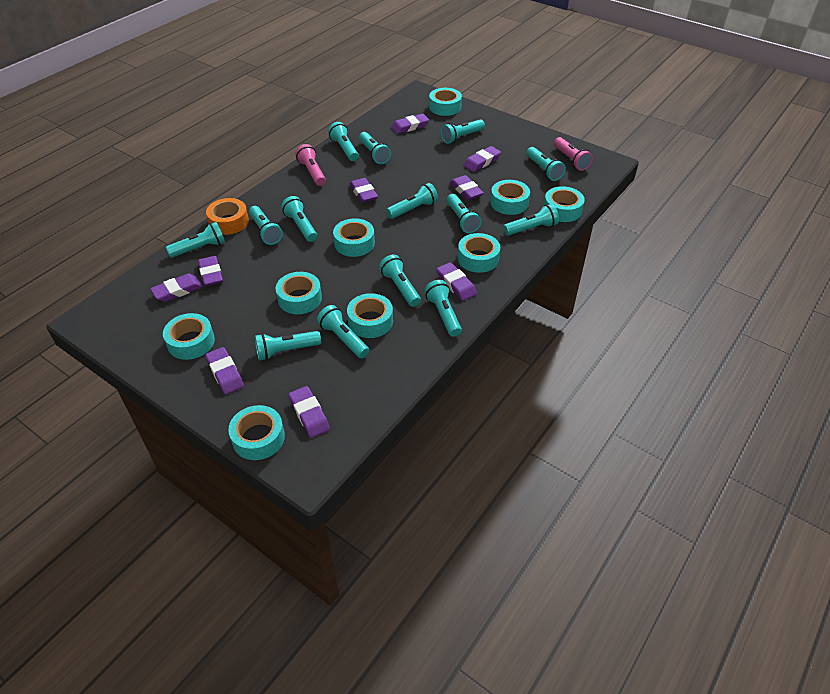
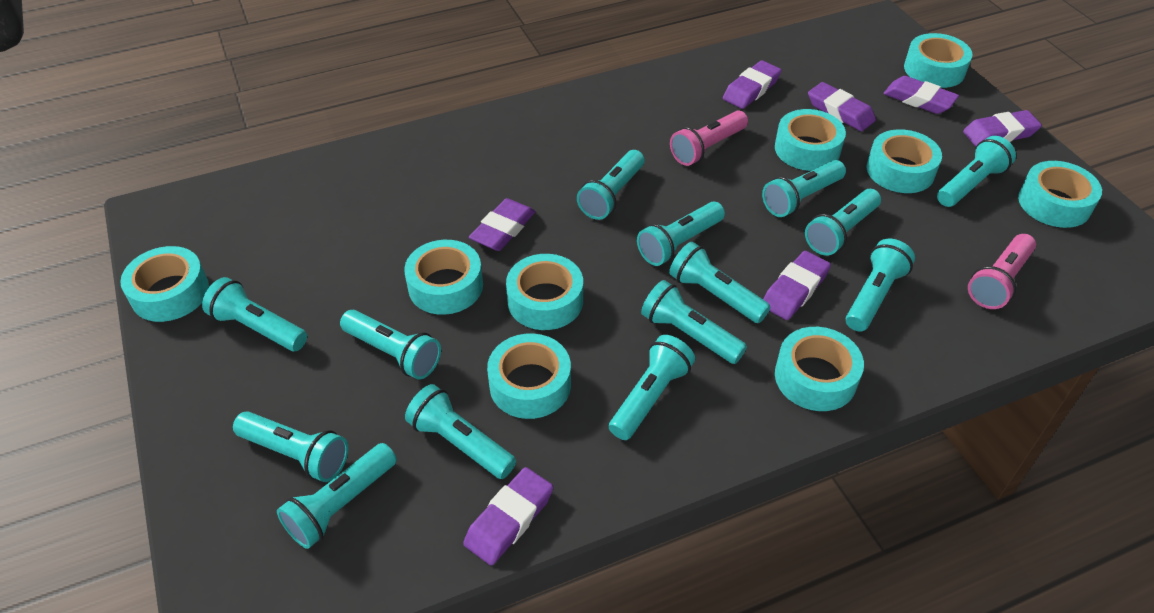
orange tape: 1 -> 0
purple eraser: 9 -> 7

